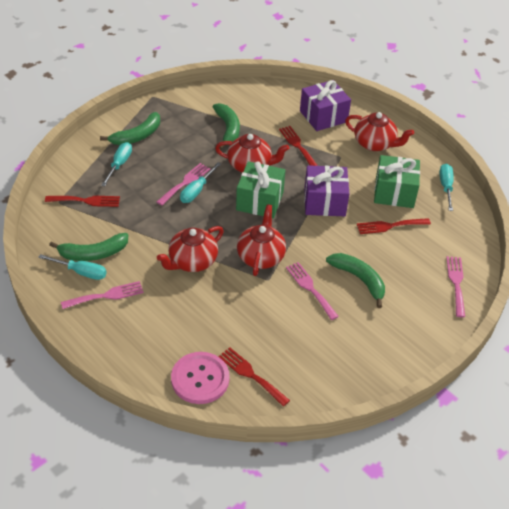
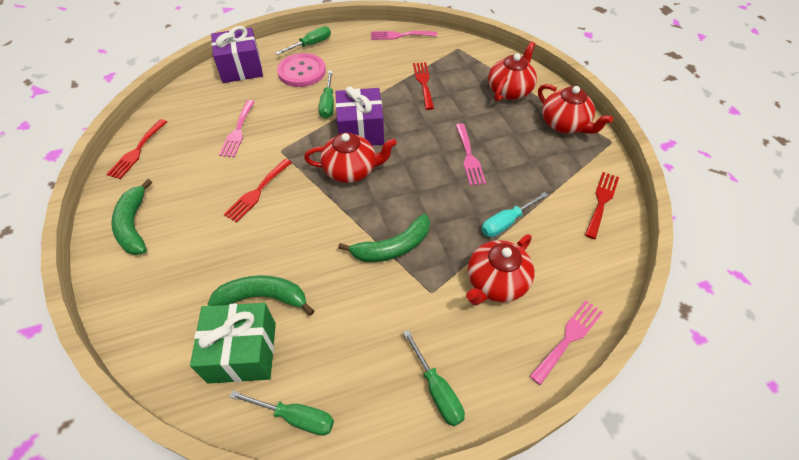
green banana: 4 -> 3
green gift: 2 -> 1
green screwdriver: 0 -> 4
turquoise screwdriver: 4 -> 1

